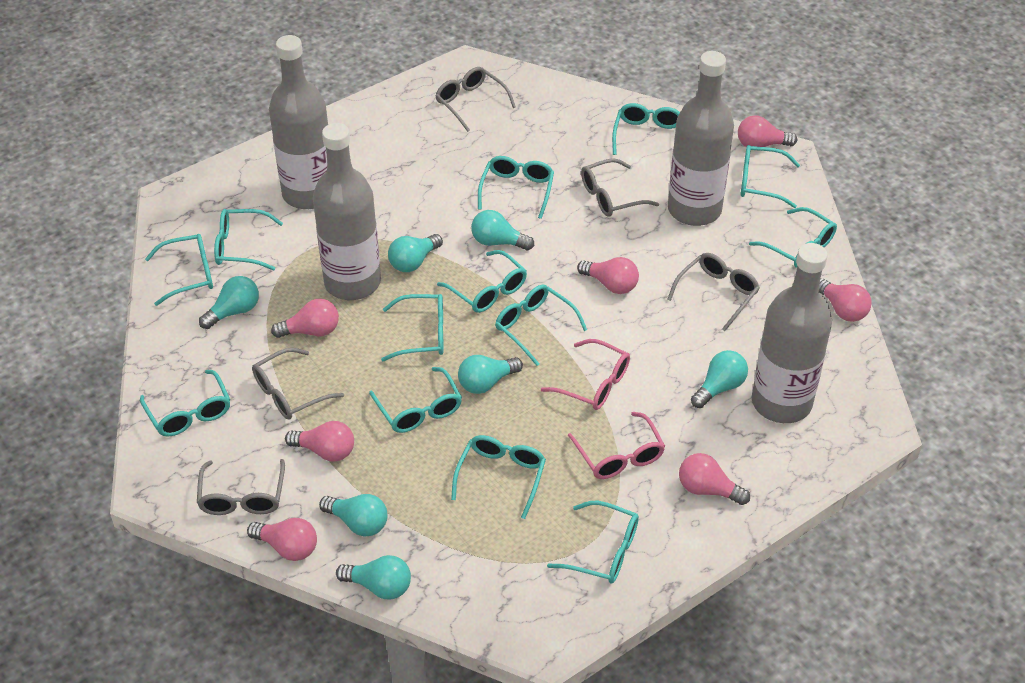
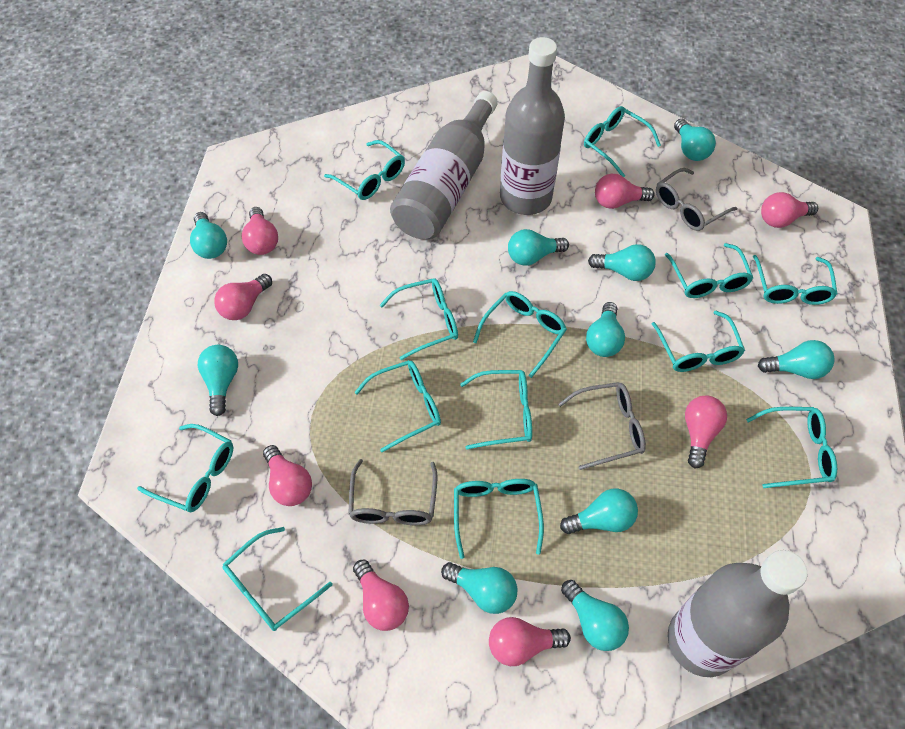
grey bottle: 4 -> 3
grey glasses: 5 -> 3
pink glasses: 2 -> 0
pink light bulb: 7 -> 8
turquoise light bulb: 7 -> 10

